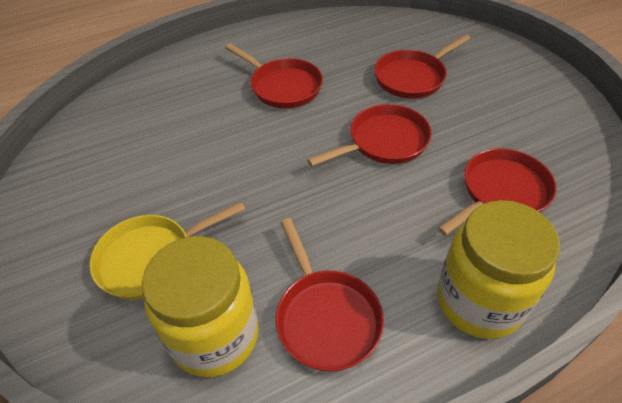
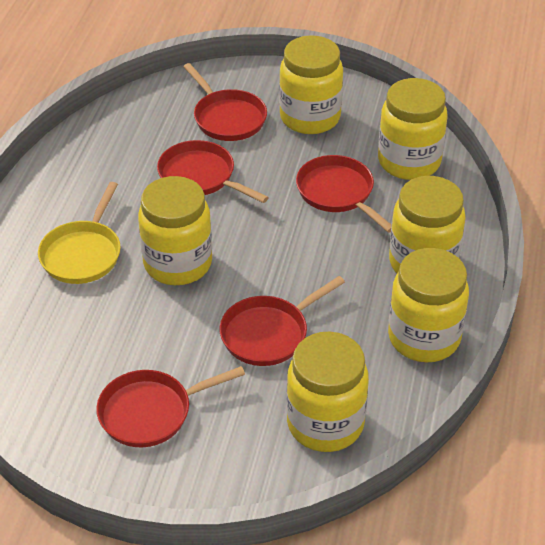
yellow jar: 2 -> 6

